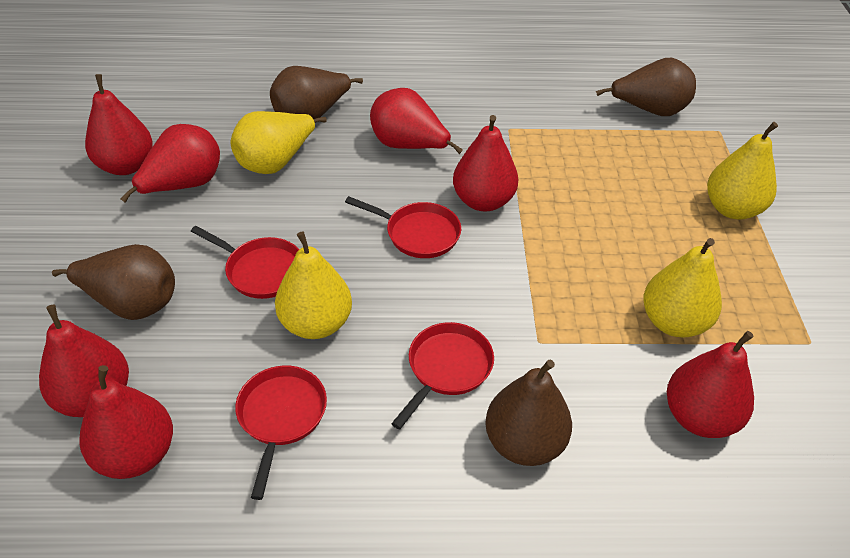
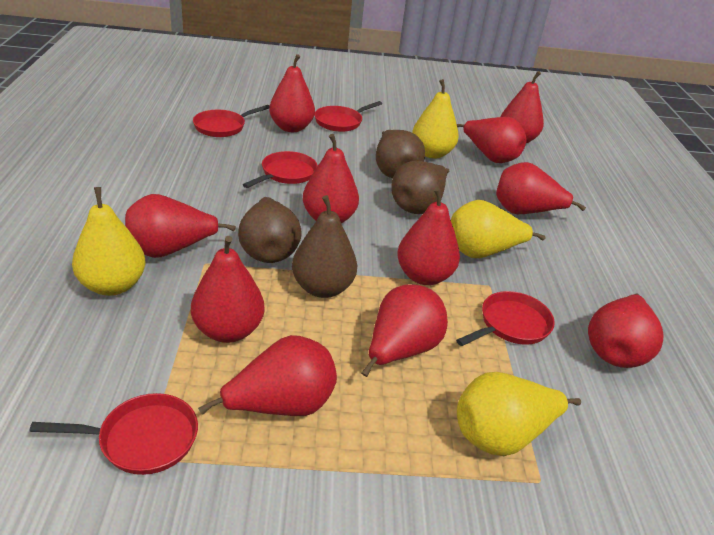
red pan: 4 -> 5
red pear: 7 -> 11

